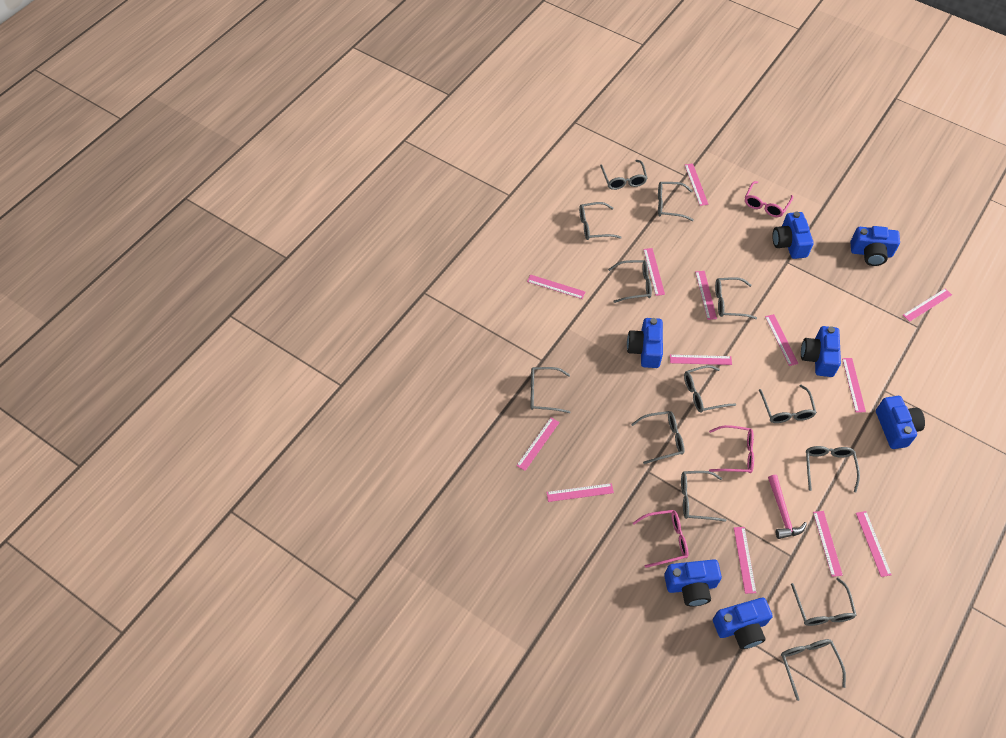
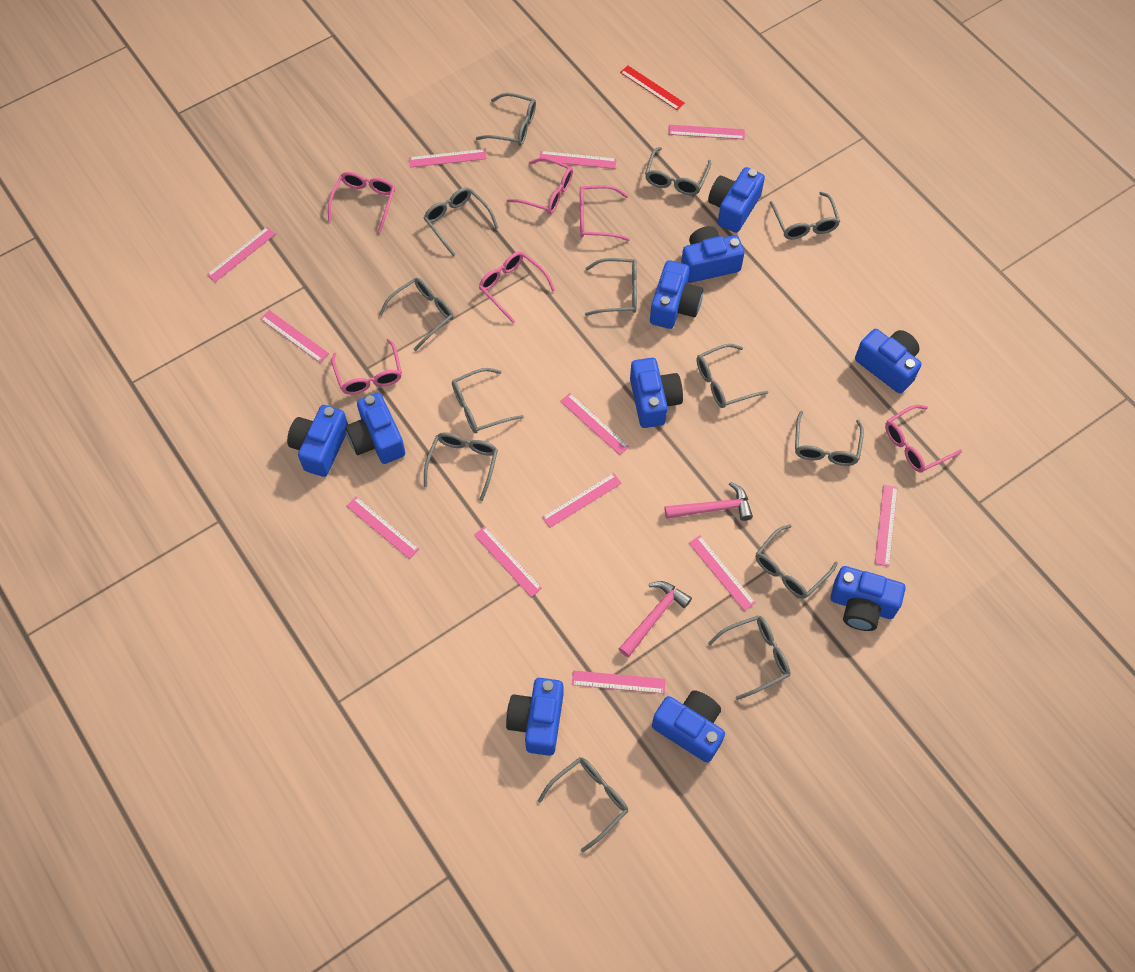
blue camera: 7 -> 10
pink glasses: 3 -> 6
pink hammer: 1 -> 2
pink ruler: 13 -> 12
red ruler: 0 -> 1

